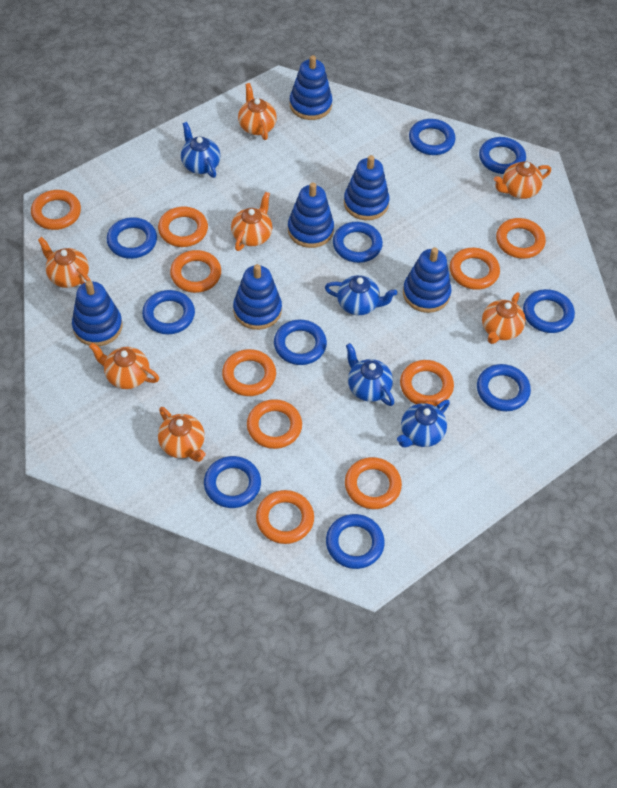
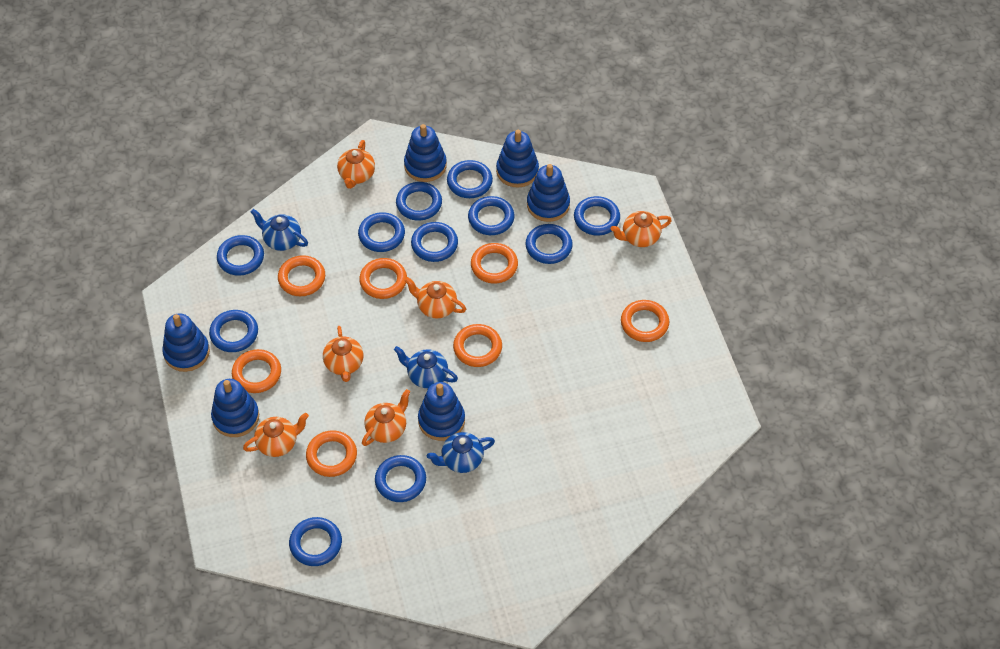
blue ring: 10 -> 11
blue teapot: 4 -> 3
orange ring: 10 -> 7
orange teapot: 7 -> 6

